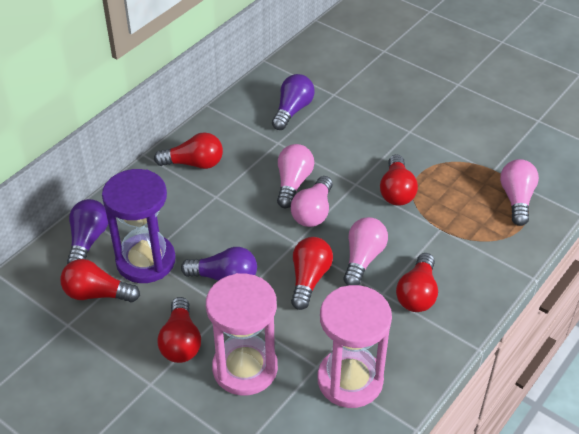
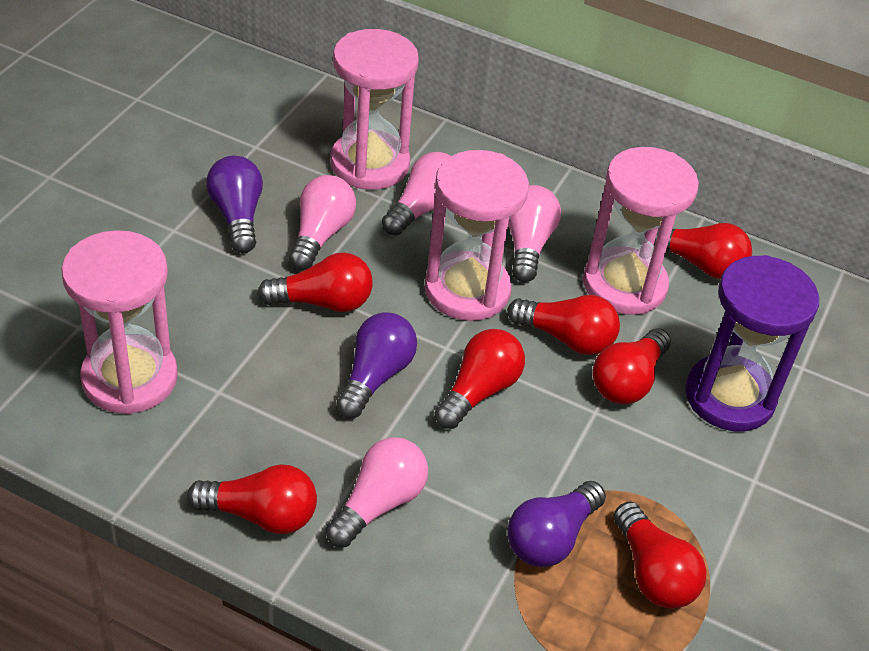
pink hourglass: 2 -> 4
red light bulb: 6 -> 7

